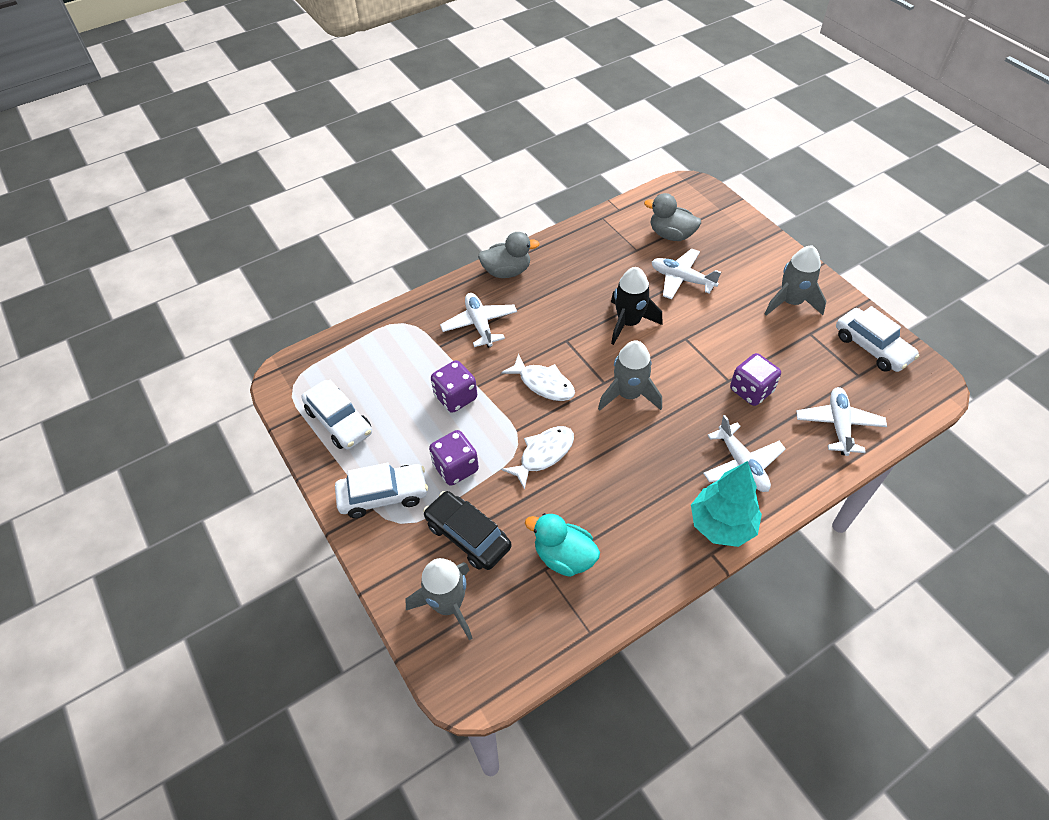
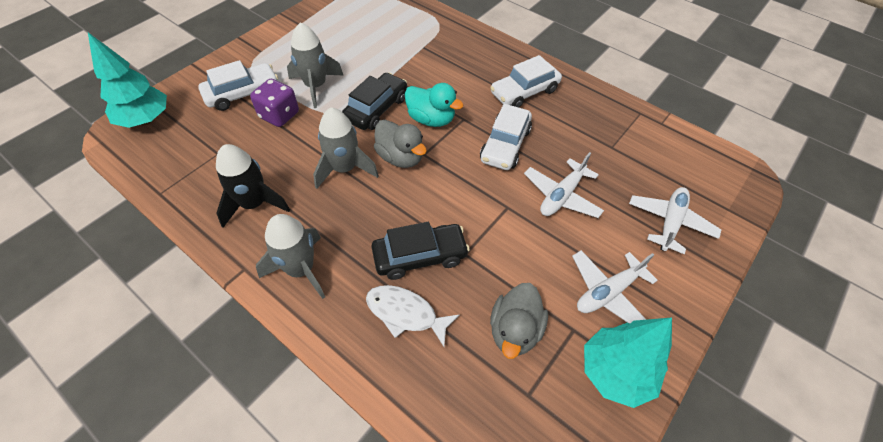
black car: 1 -> 2
purple dice: 3 -> 1
turquoise tree: 1 -> 2
white fish: 2 -> 1
white plane: 4 -> 3

